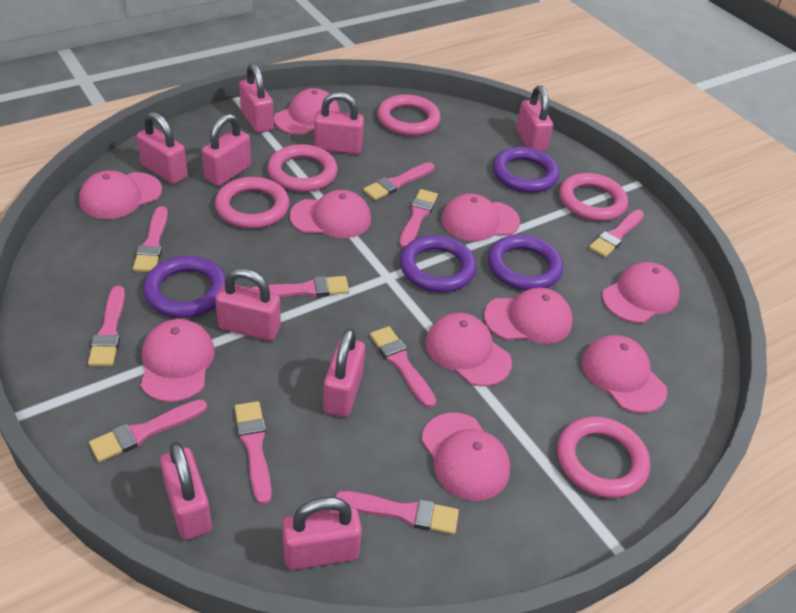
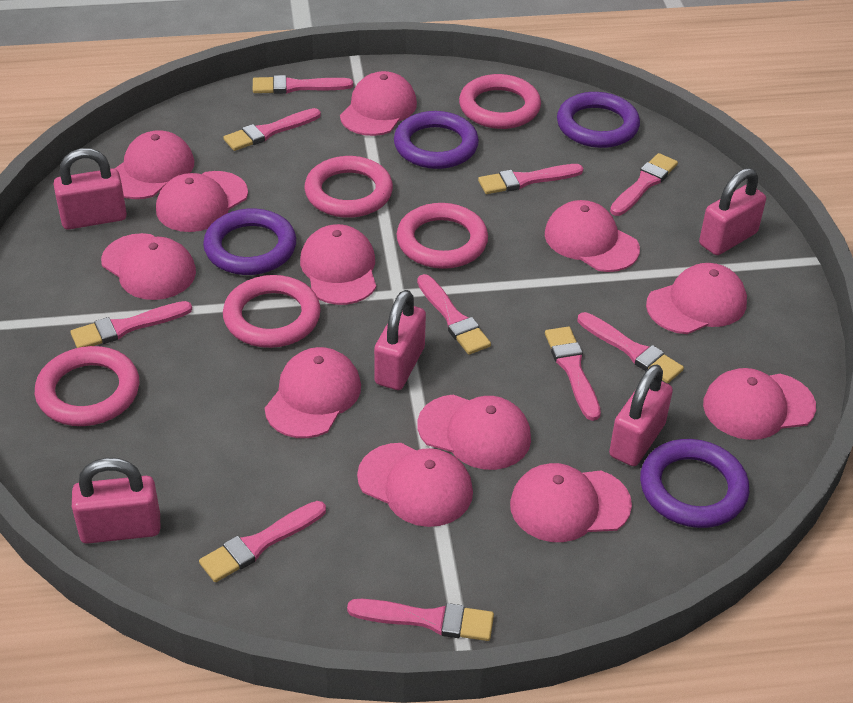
pink cap: 10 -> 12
pink padlock: 9 -> 5

